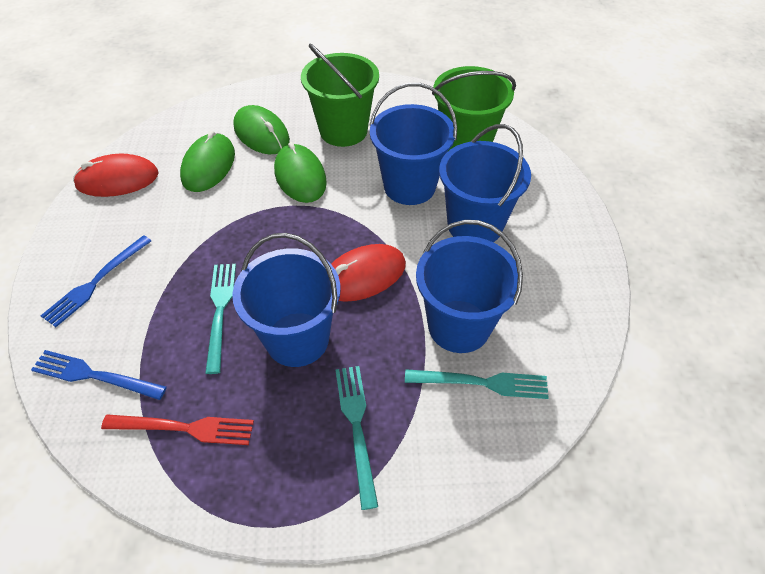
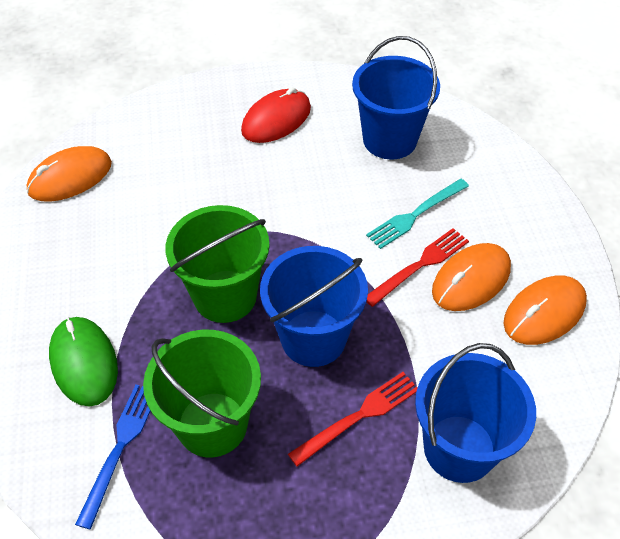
blue bucket: 4 -> 3
blue fork: 2 -> 1
green mouse: 3 -> 1
orange mouse: 0 -> 3
red fork: 1 -> 2
red mouse: 2 -> 1
turquoise fork: 3 -> 1

